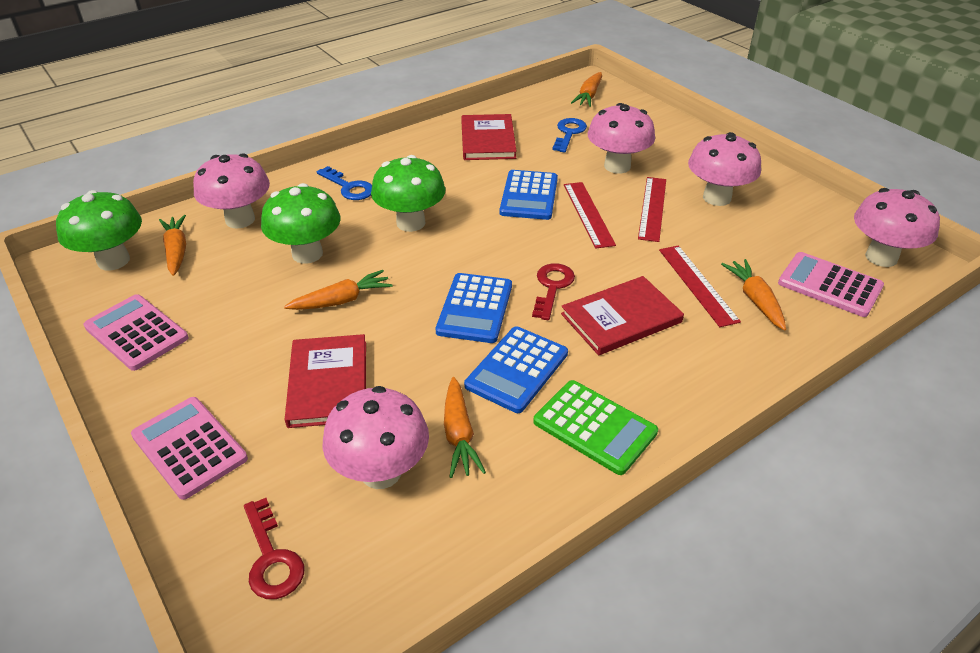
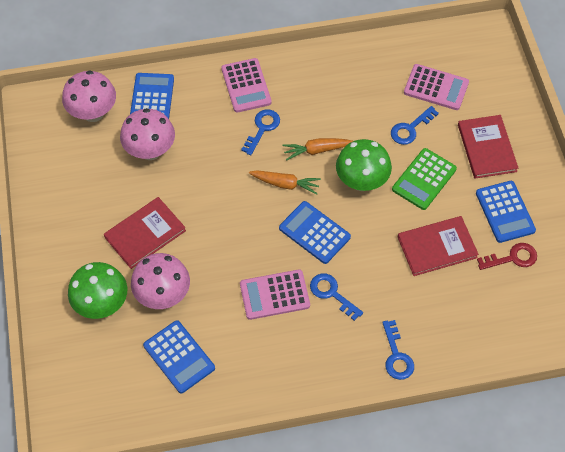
blue calculator: 3 -> 4
blue key: 2 -> 4
green mushroom: 3 -> 2
orange carrot: 5 -> 2
pink mushroom: 5 -> 3
red key: 2 -> 1
red ruler: 3 -> 0

